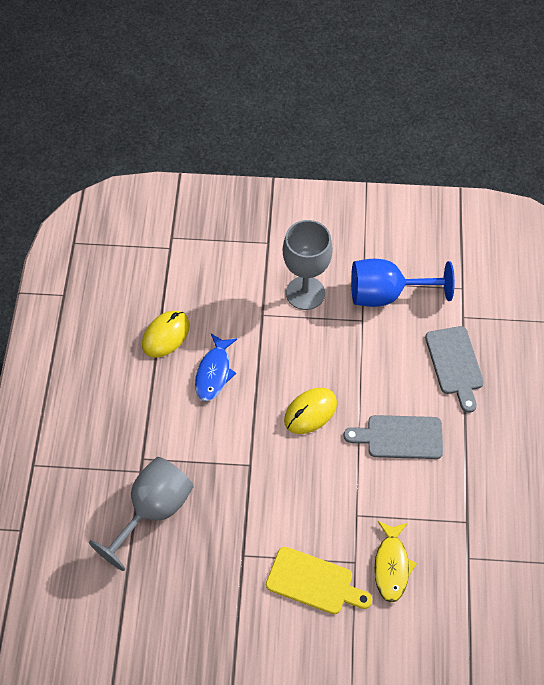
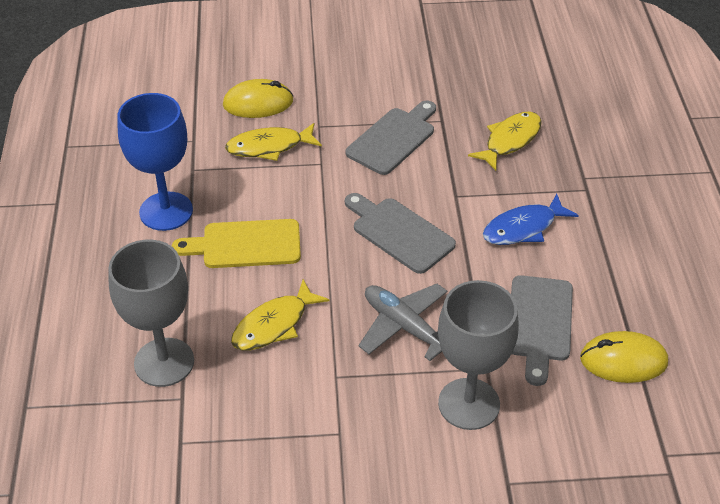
grey cutting board: 2 -> 3
grey plane: 0 -> 1
yellow fish: 1 -> 3

